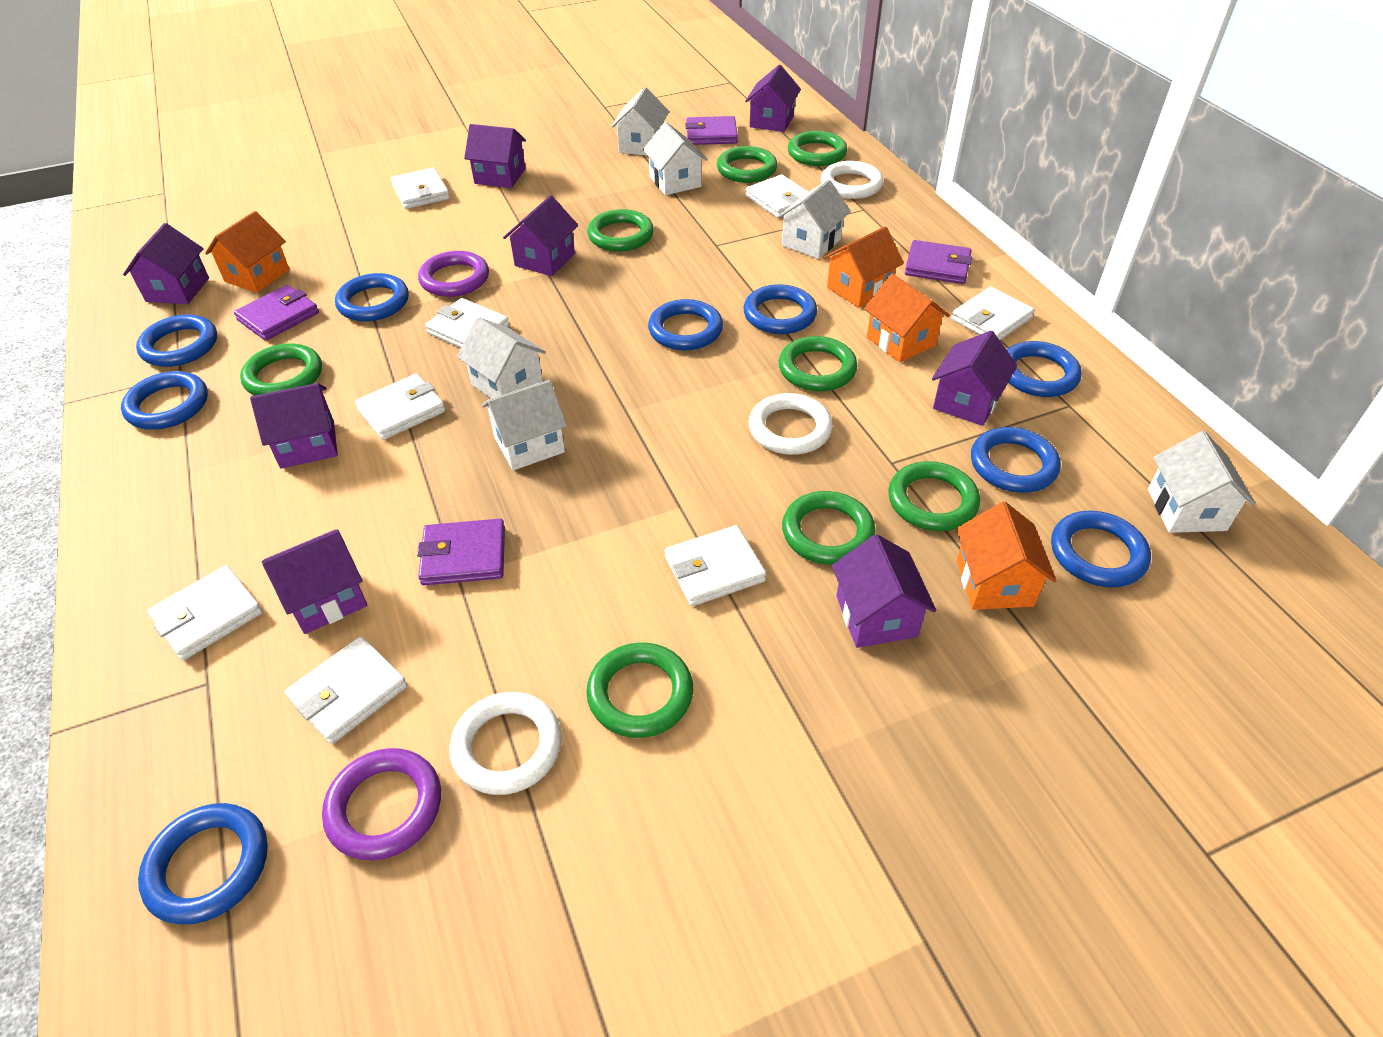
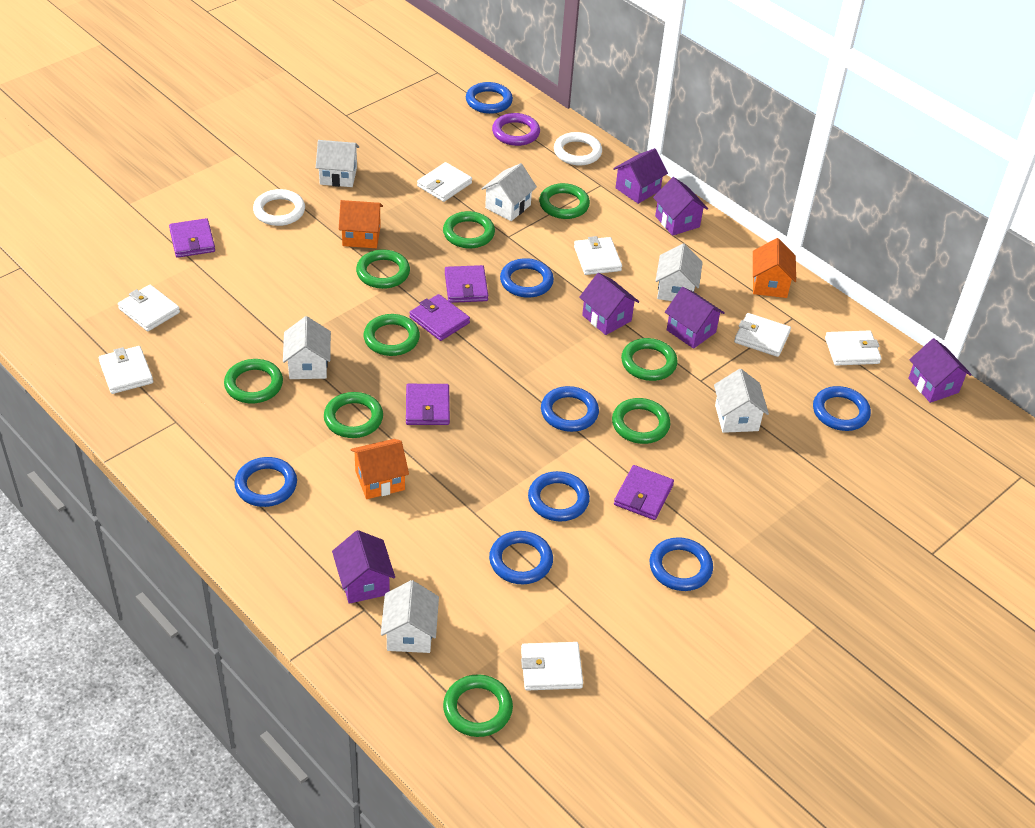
blue ring: 9 -> 8
green ring: 8 -> 9
orange house: 4 -> 3
purple house: 8 -> 6
purple ring: 2 -> 1
purple wallet: 4 -> 5
white ring: 3 -> 2
white wallet: 8 -> 7

